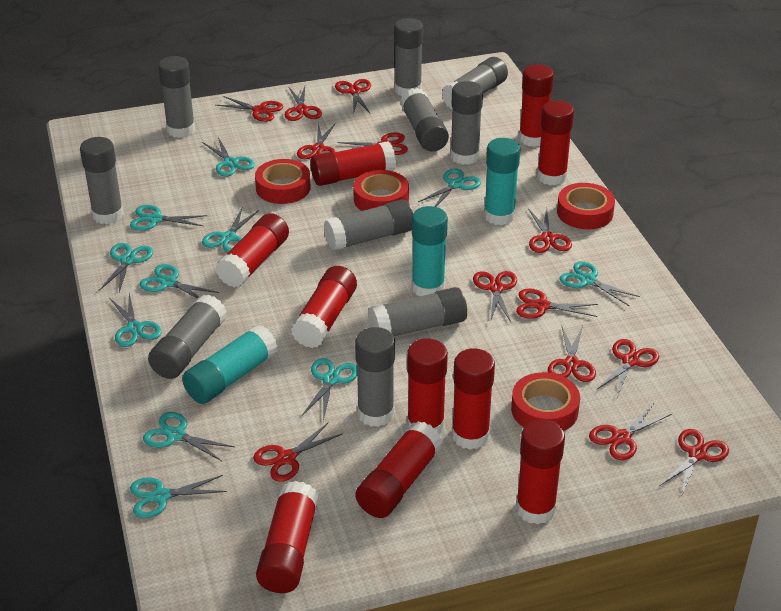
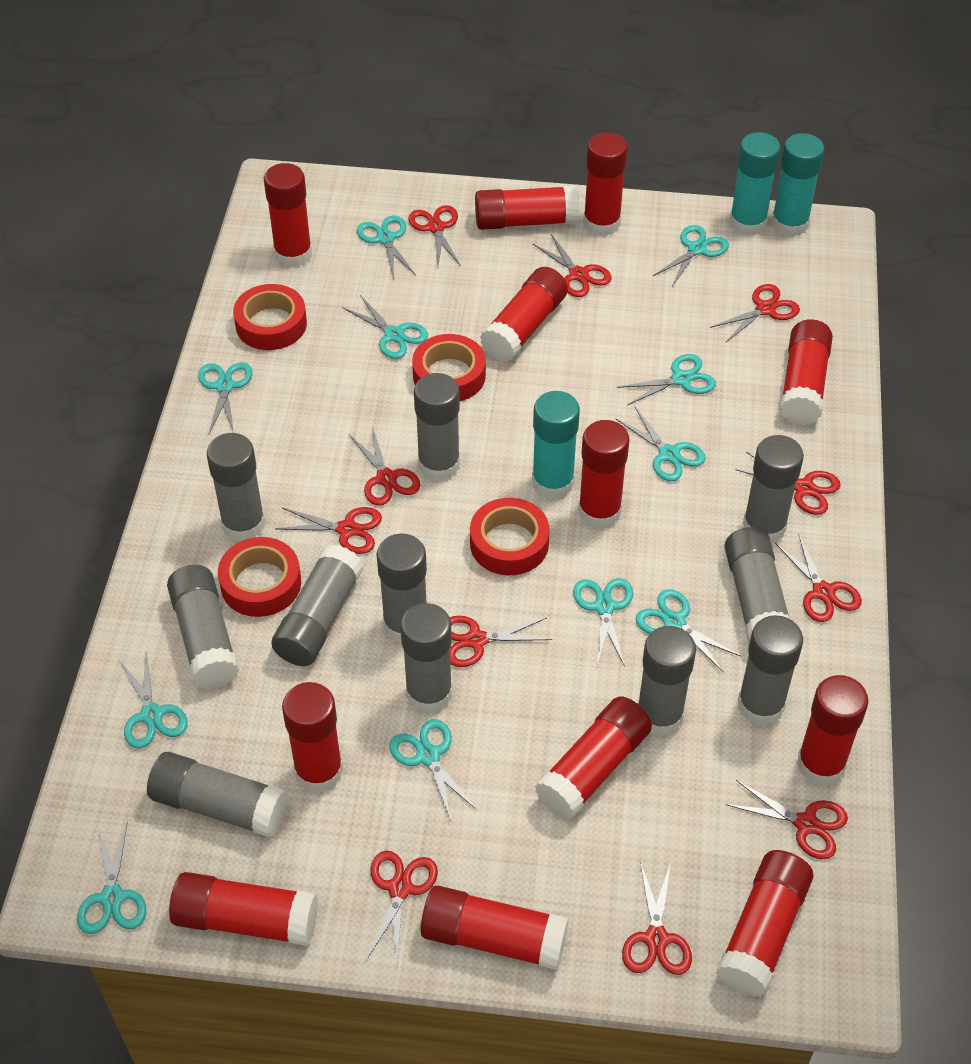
grey glue stick: 10 -> 11
red glue stick: 10 -> 12
red scissors: 13 -> 11

